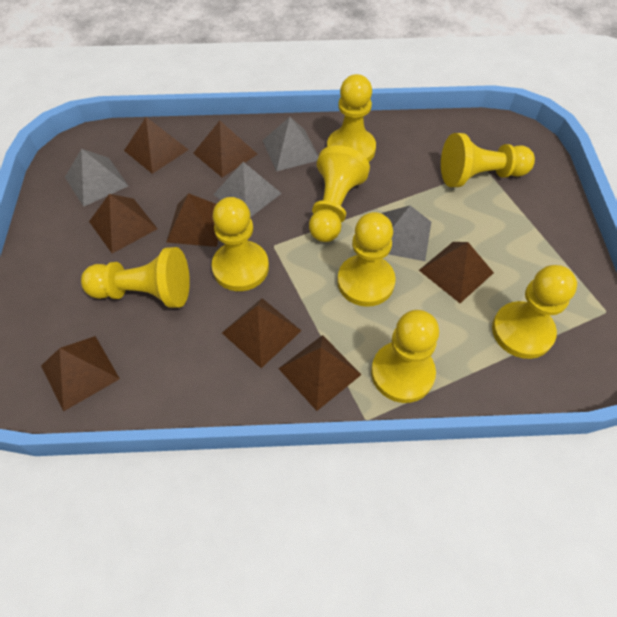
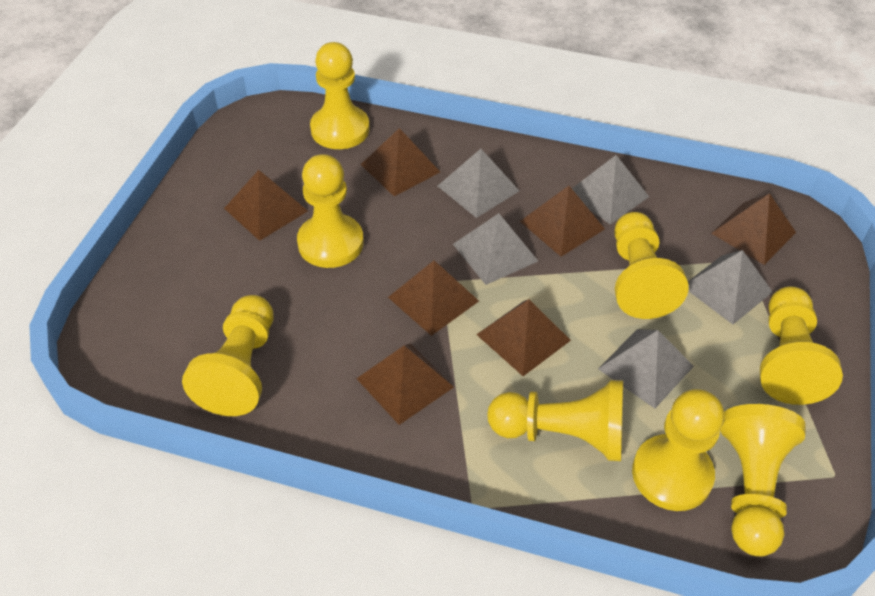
brown pyramid: 8 -> 7
grey pyramid: 4 -> 5

